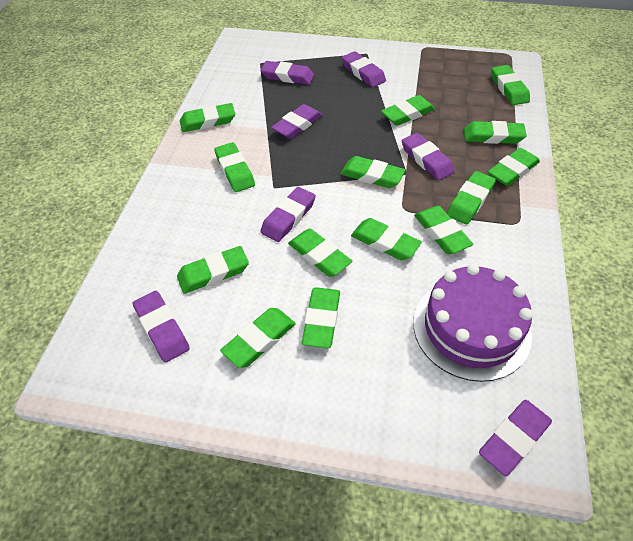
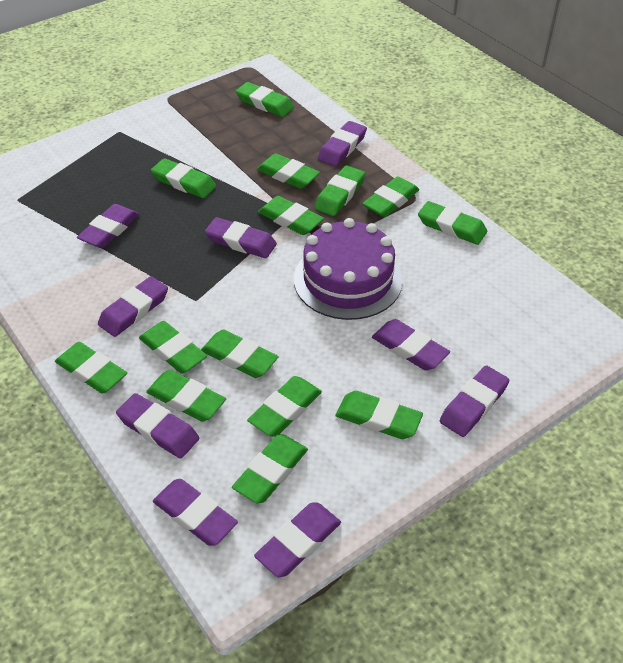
purple eraser: 7 -> 9

